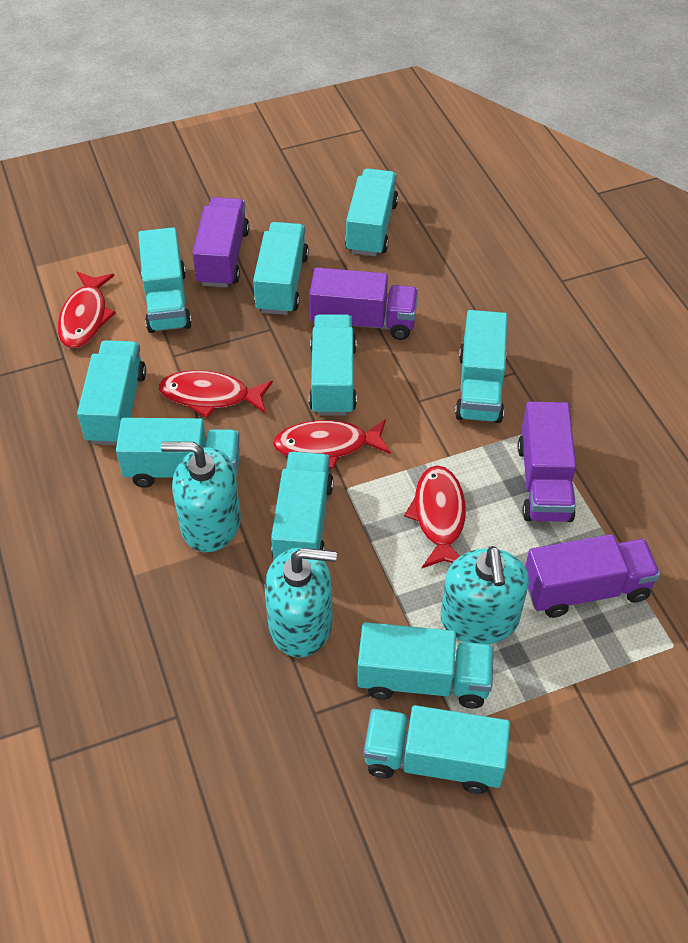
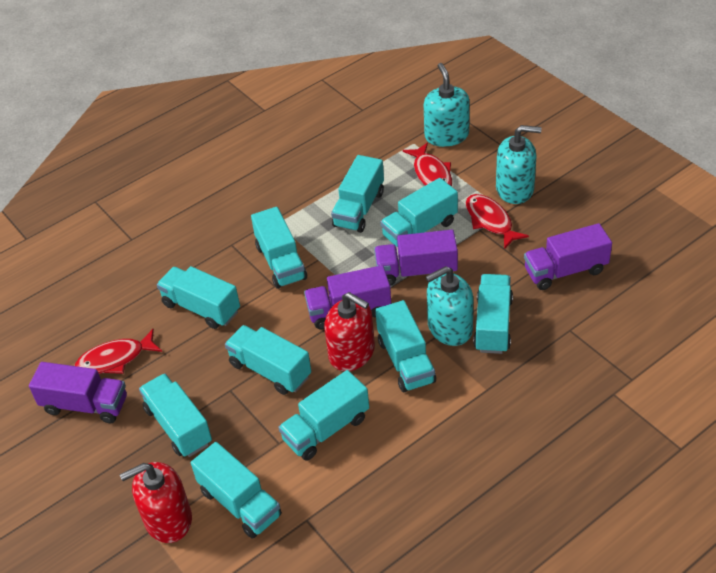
red fish: 4 -> 3
red soap dispenser: 0 -> 2

